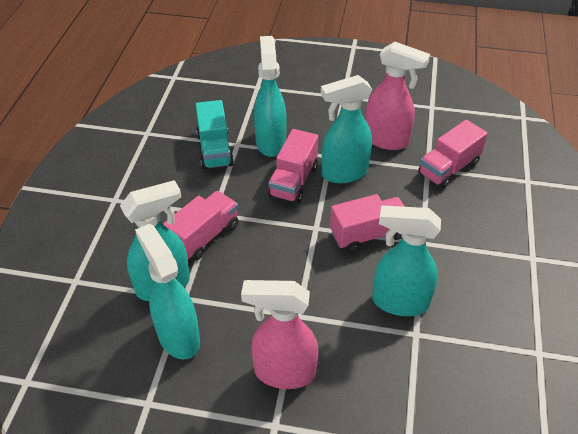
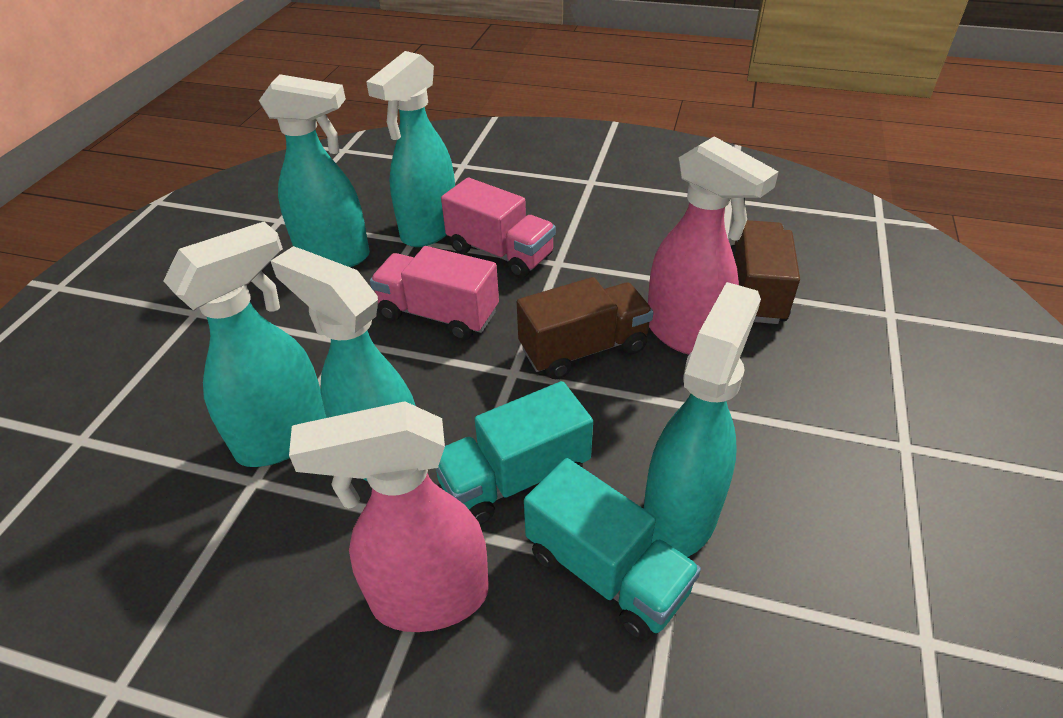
brown truck: 0 -> 2
pink truck: 4 -> 2
turquoise truck: 1 -> 2

